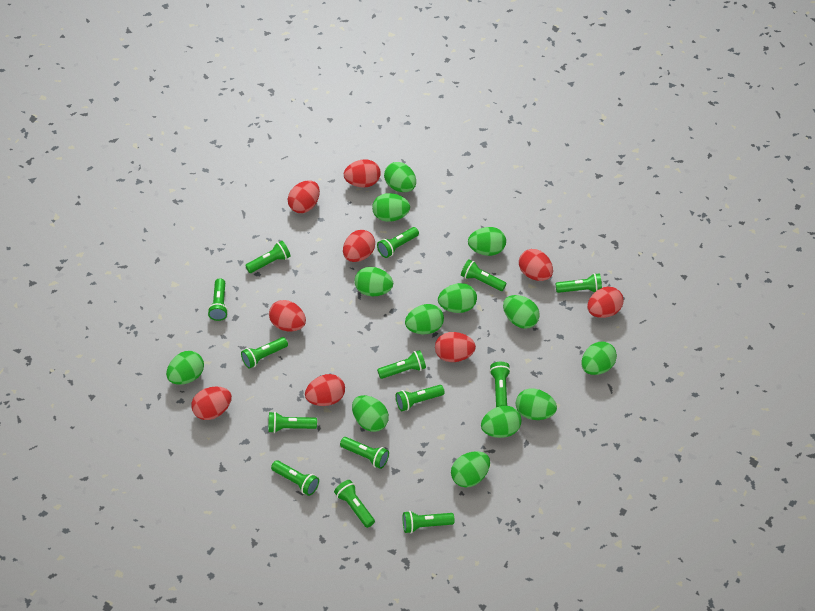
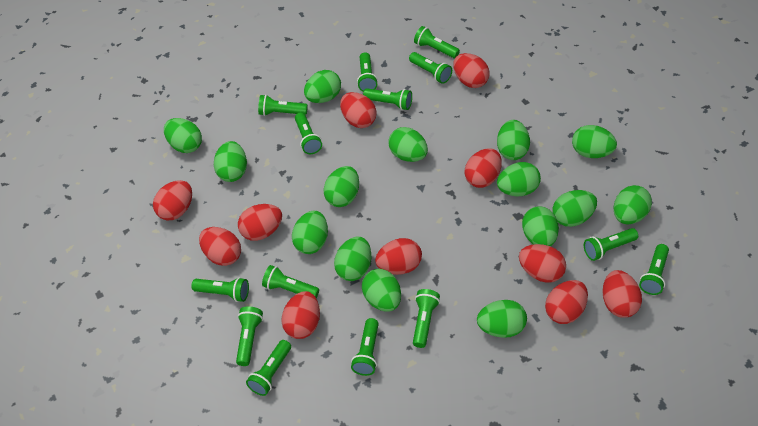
green egg: 13 -> 15
red egg: 9 -> 11

